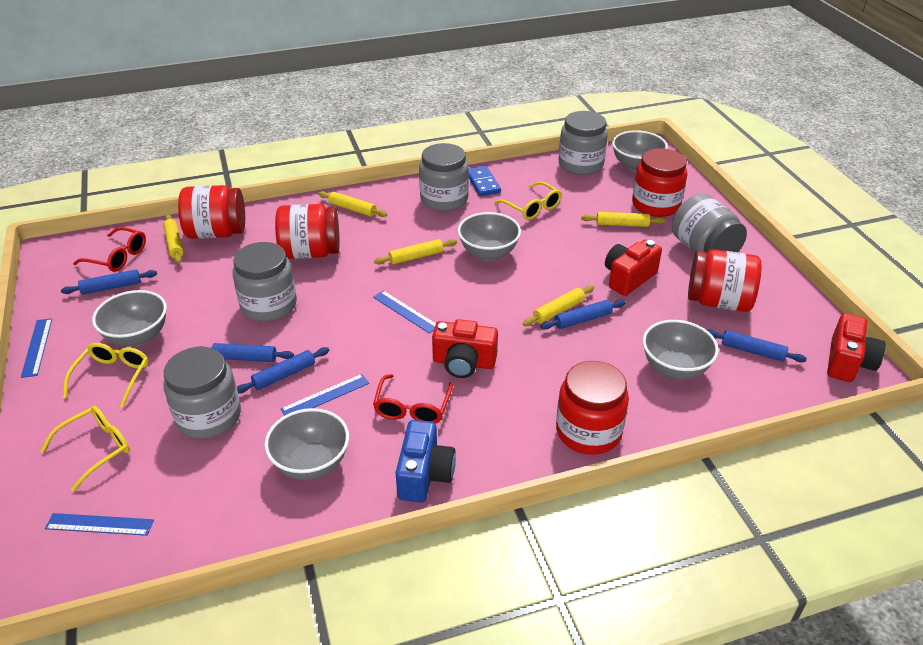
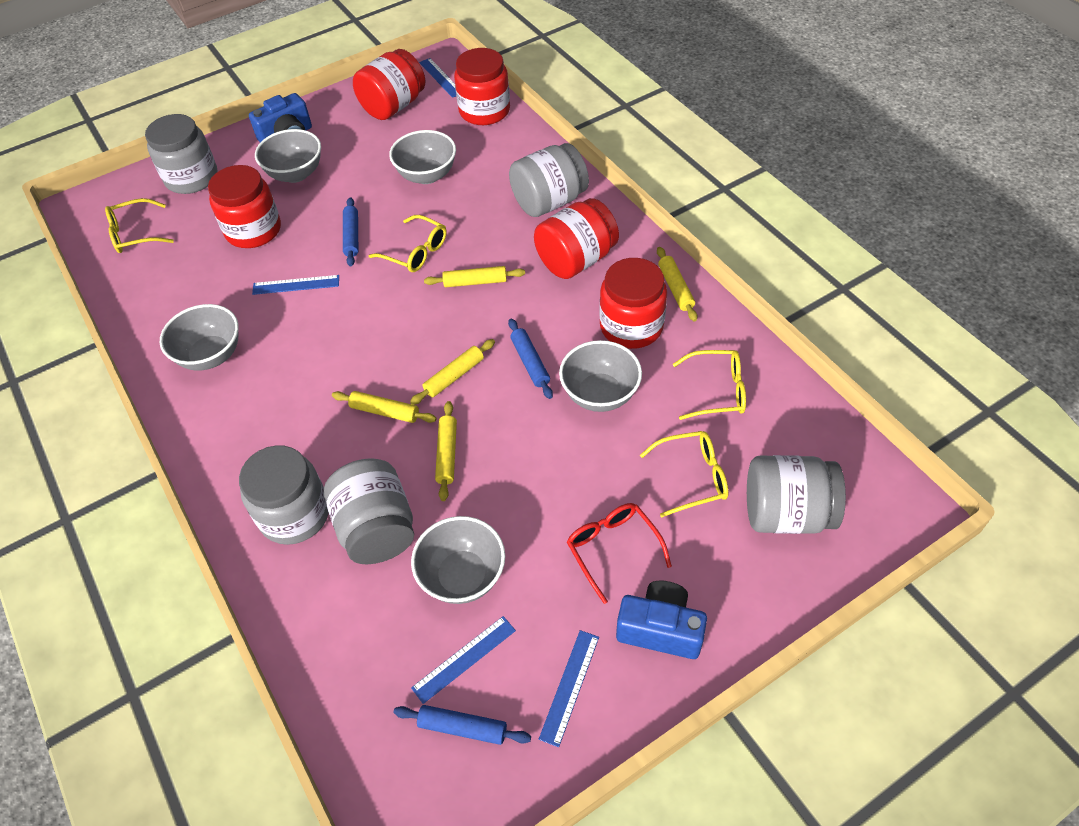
blue camera: 1 -> 2
blue domino: 1 -> 0
blue rolling pin: 5 -> 3
red camera: 3 -> 0
red glasses: 2 -> 1
yellow glasses: 3 -> 4

